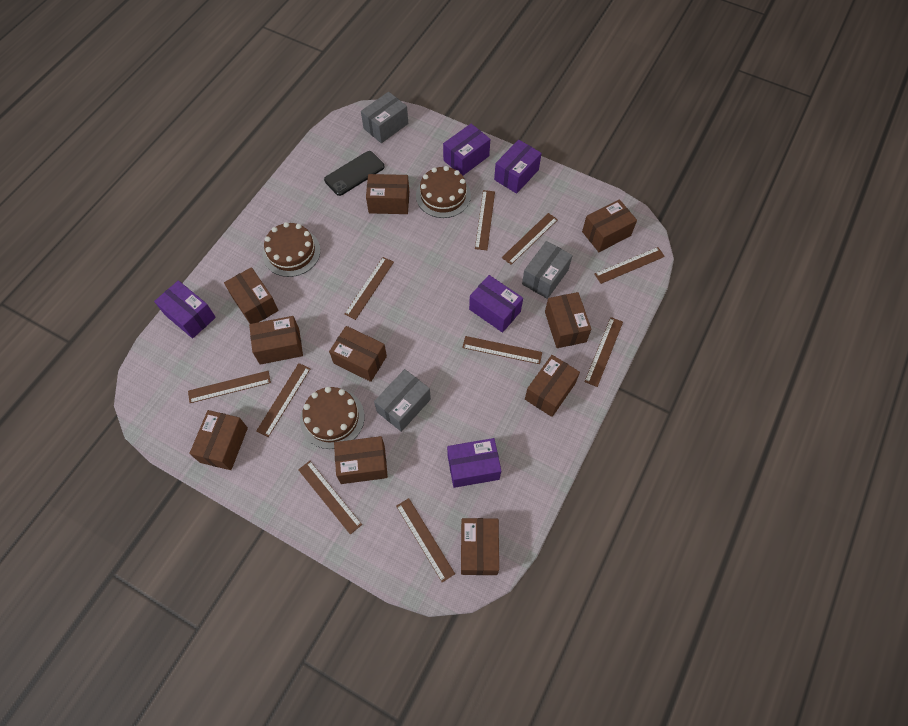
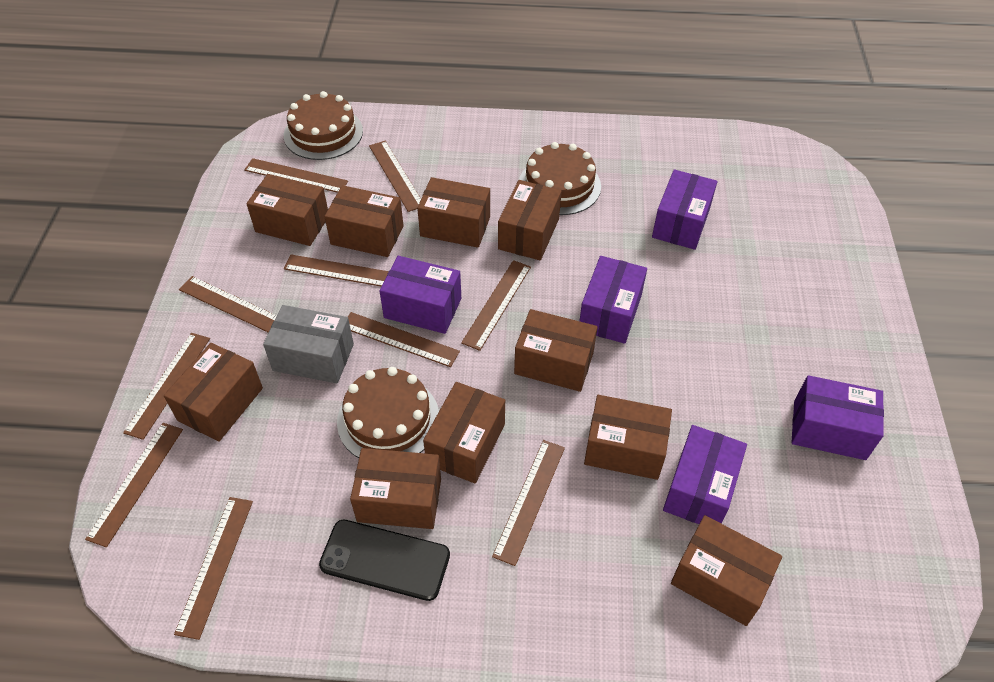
grey box: 3 -> 1

